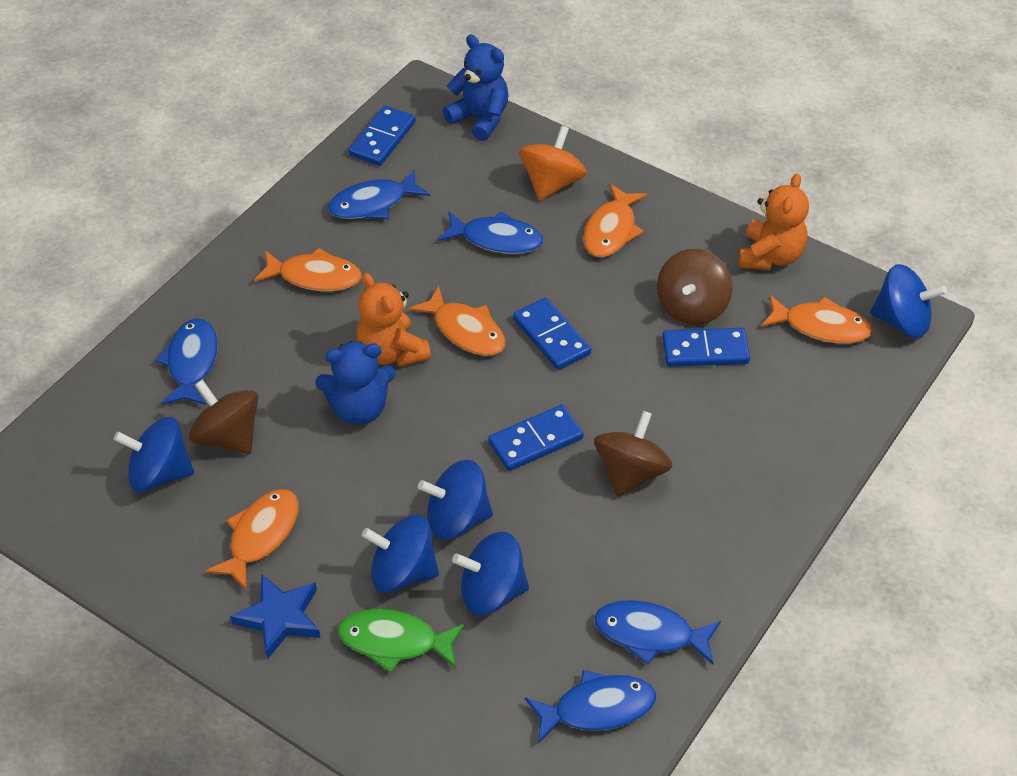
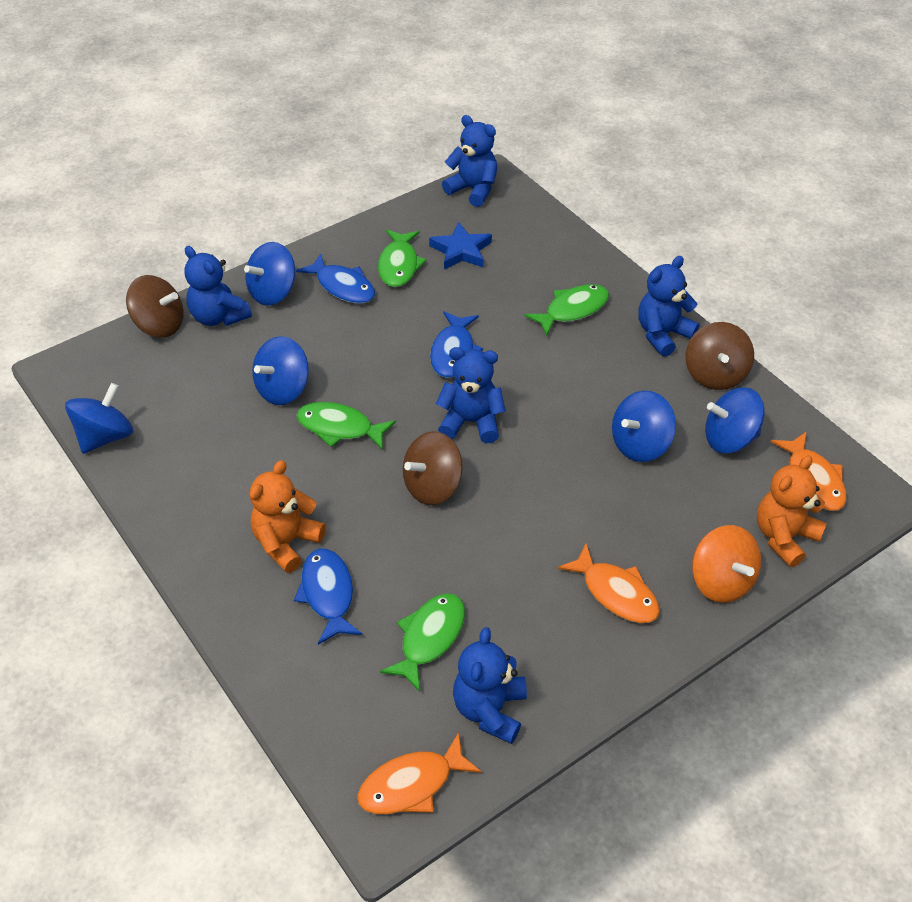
blue domino: 4 -> 0
blue fish: 5 -> 3
blue teddy bear: 2 -> 5
green fish: 1 -> 4
orange fish: 5 -> 3

